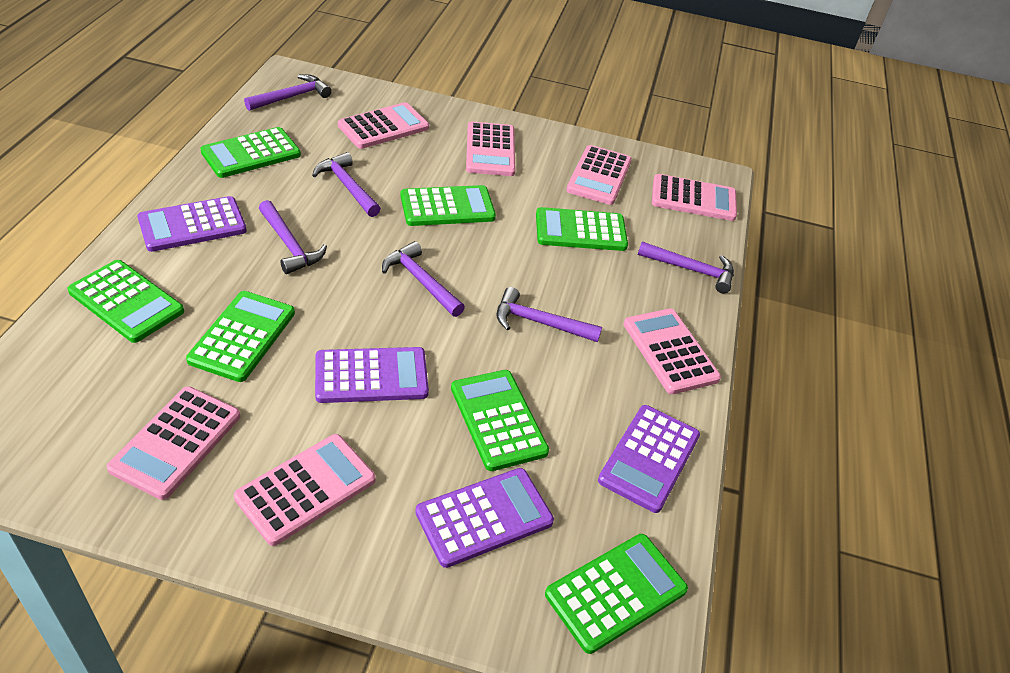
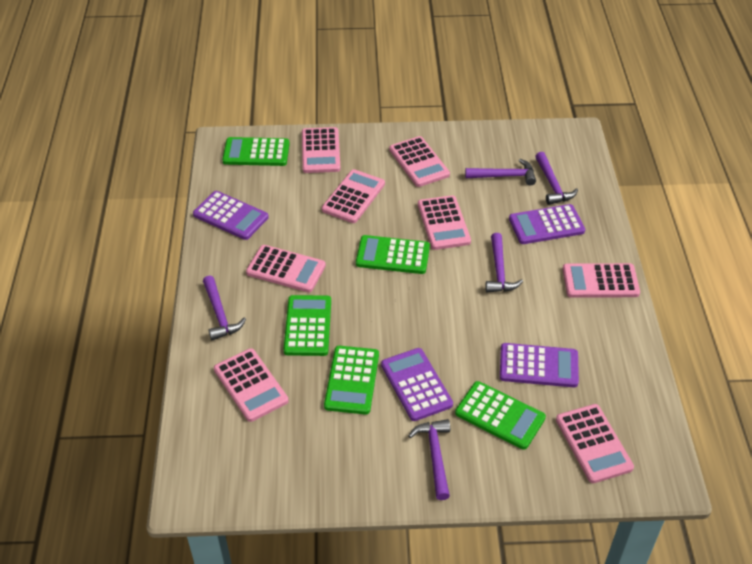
green calculator: 7 -> 5
pink calculator: 7 -> 8
purple hammer: 6 -> 5

